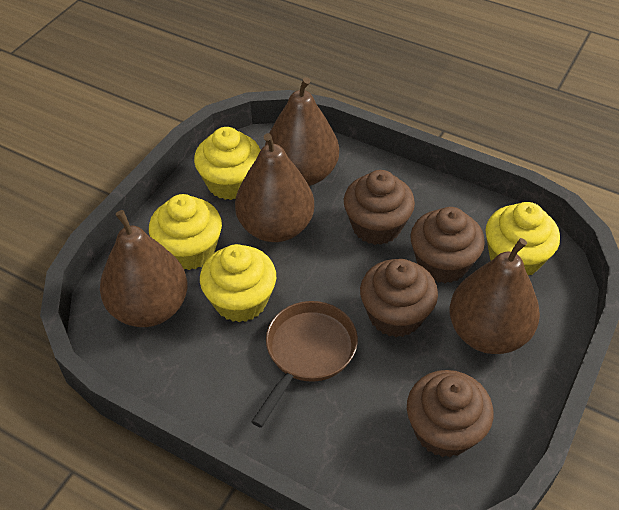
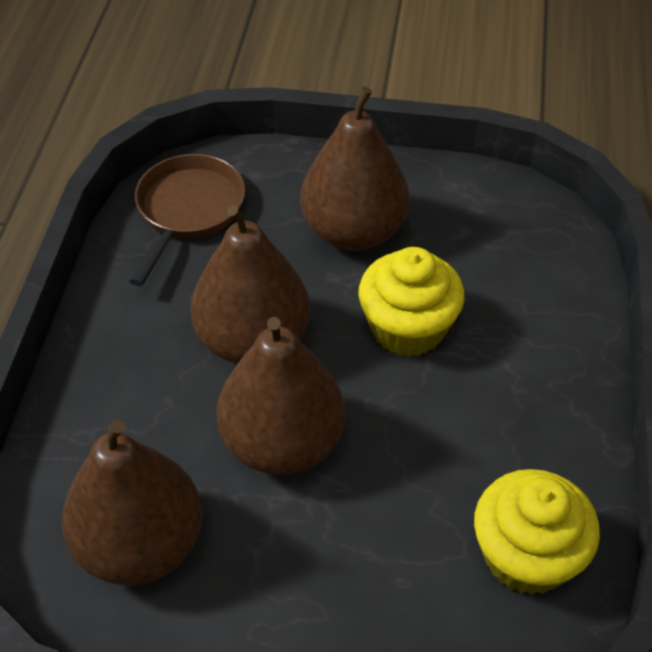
brown cupcake: 4 -> 0
yellow cupcake: 4 -> 2

